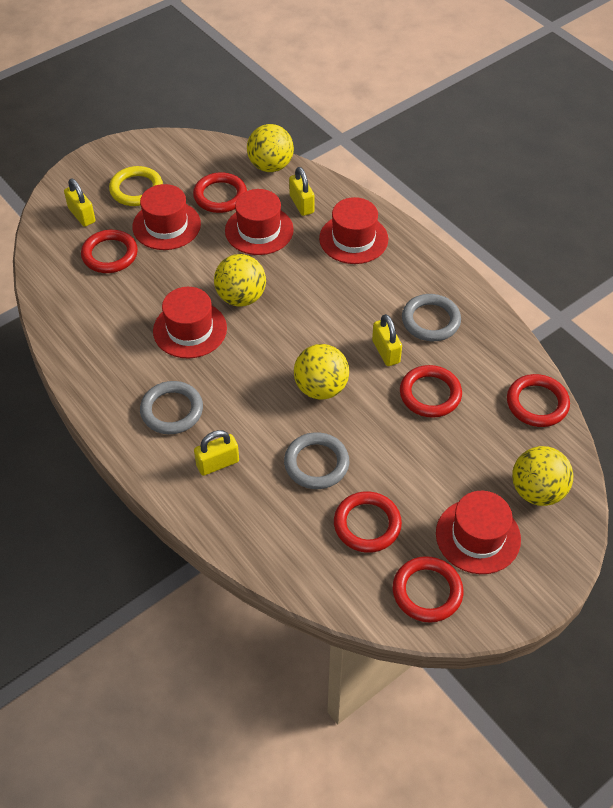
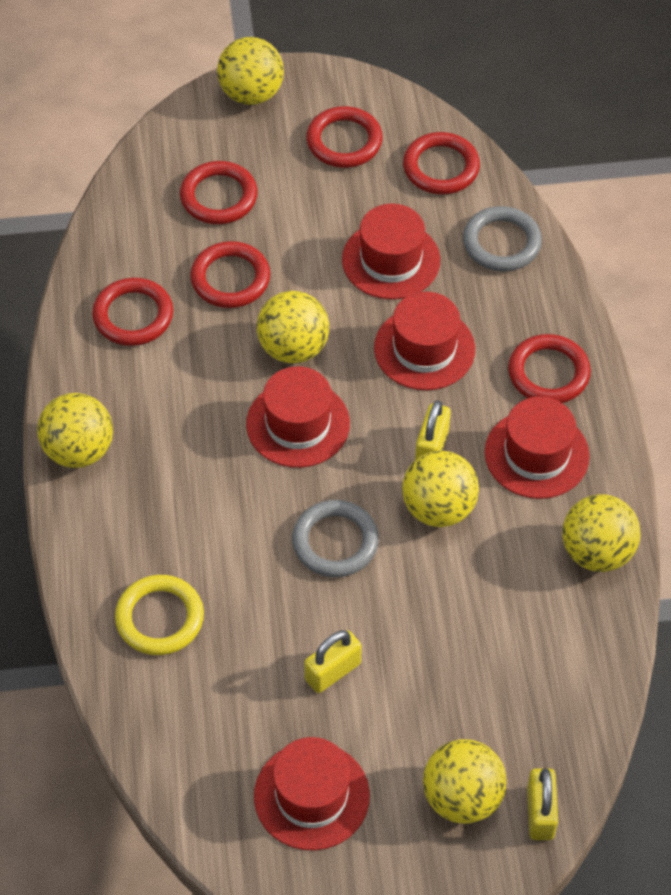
grey ring: 3 -> 2
yellow ball: 4 -> 6
yellow padlock: 4 -> 3

